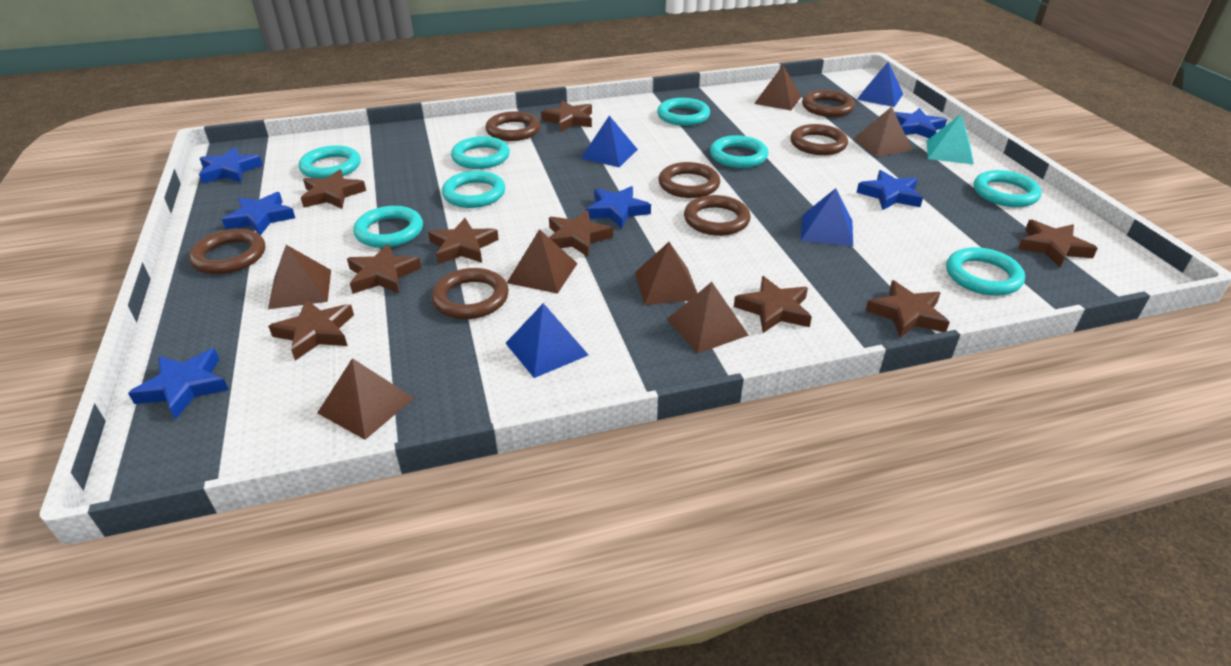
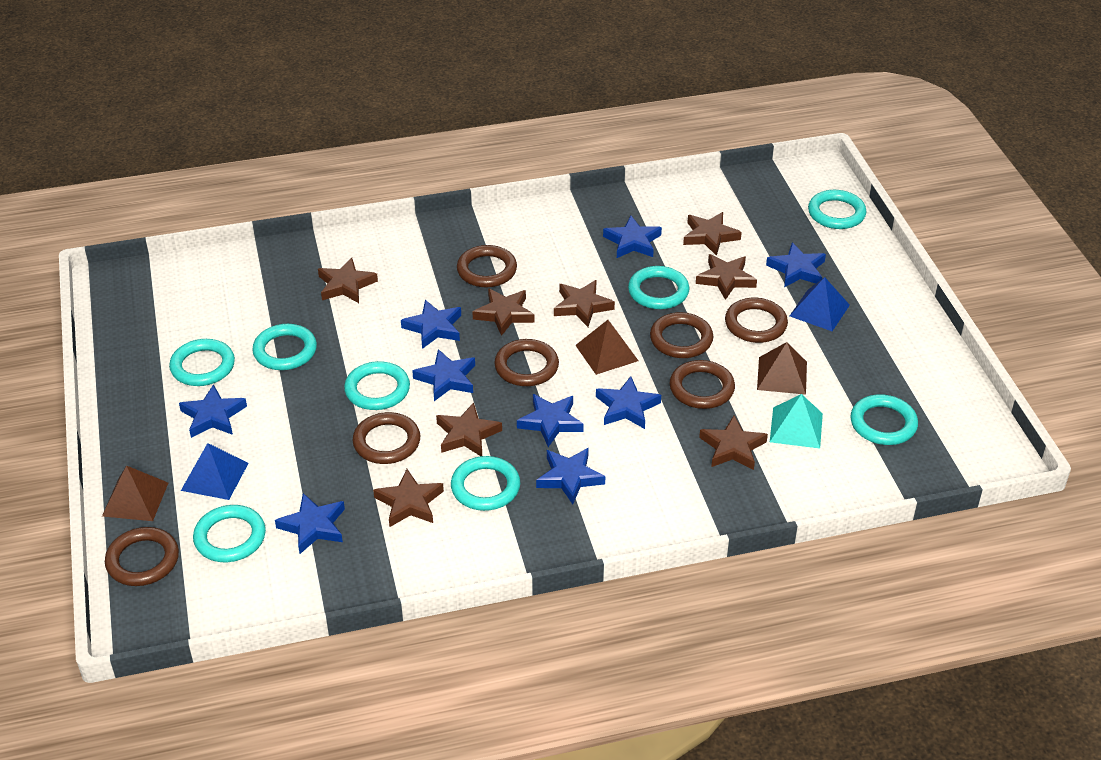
blue pyramid: 4 -> 2
blue star: 6 -> 9
brown pyramid: 7 -> 3
brown star: 9 -> 8

